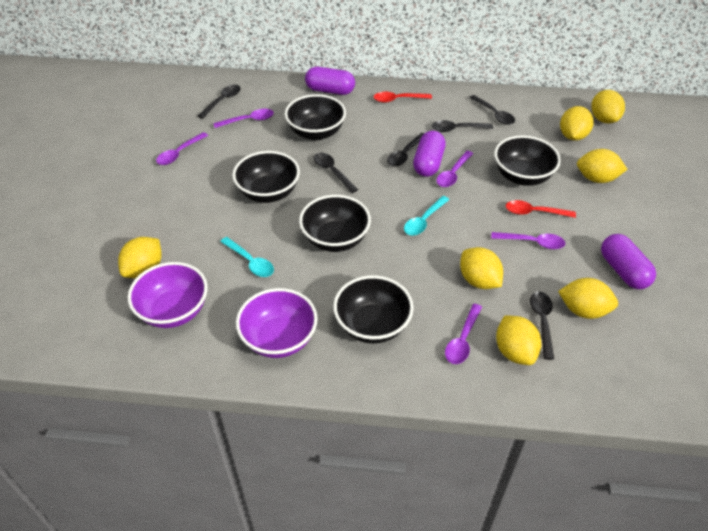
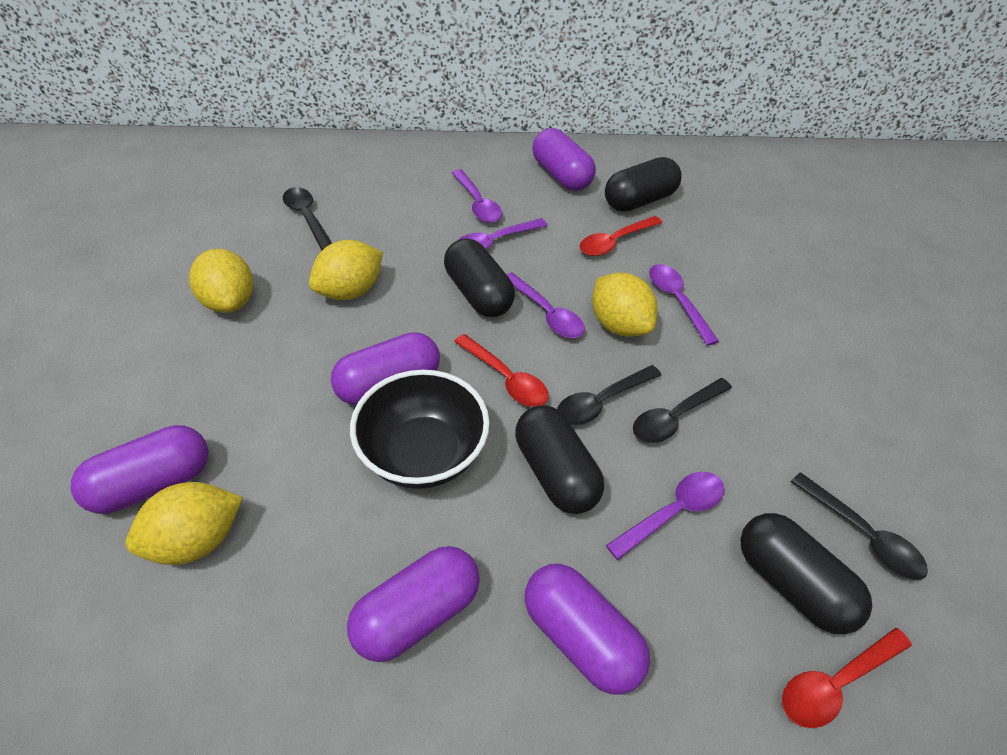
black bowl: 5 -> 1
black capsule: 0 -> 4
black spoon: 6 -> 4
purple bowl: 2 -> 0
purple capsule: 3 -> 5
red spoon: 2 -> 3
turquoise spoon: 2 -> 0
yellow lemon: 7 -> 4

